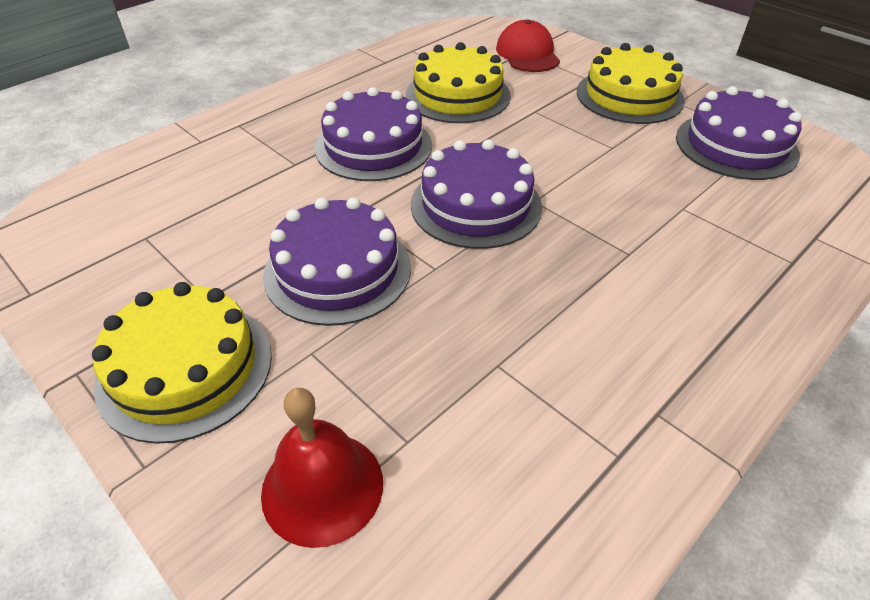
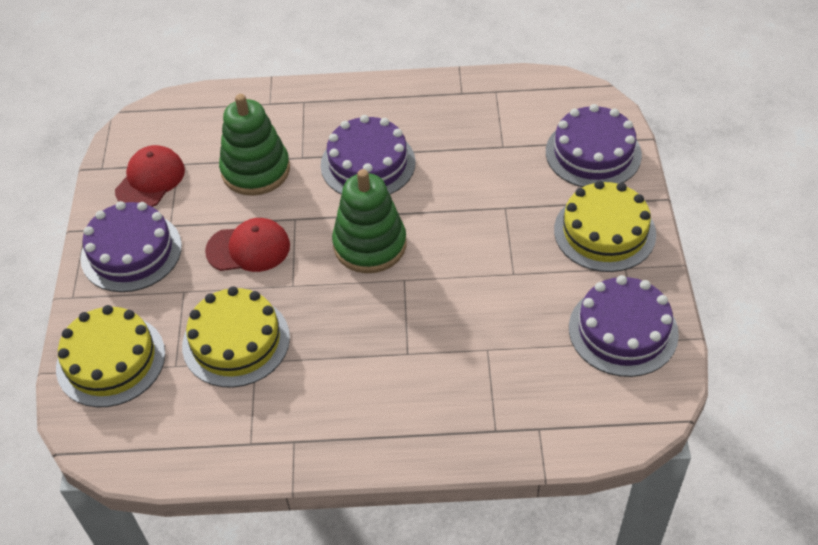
green stacking toy: 0 -> 2
red bell: 1 -> 0
red cap: 1 -> 2

